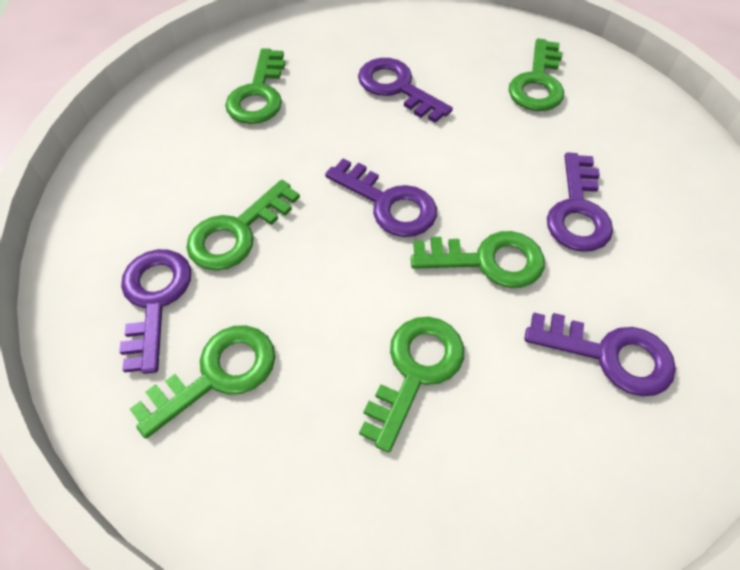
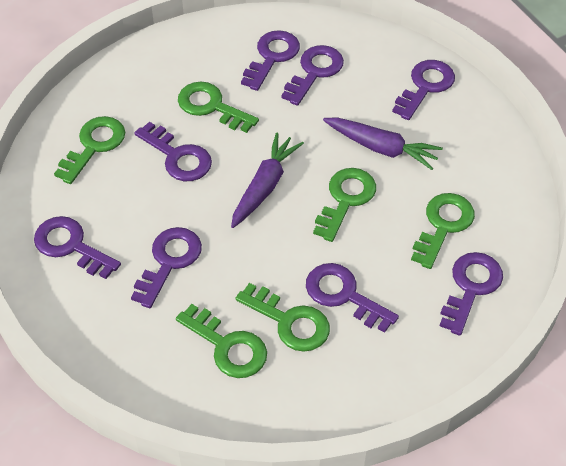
purple carrot: 0 -> 2
purple key: 5 -> 8

